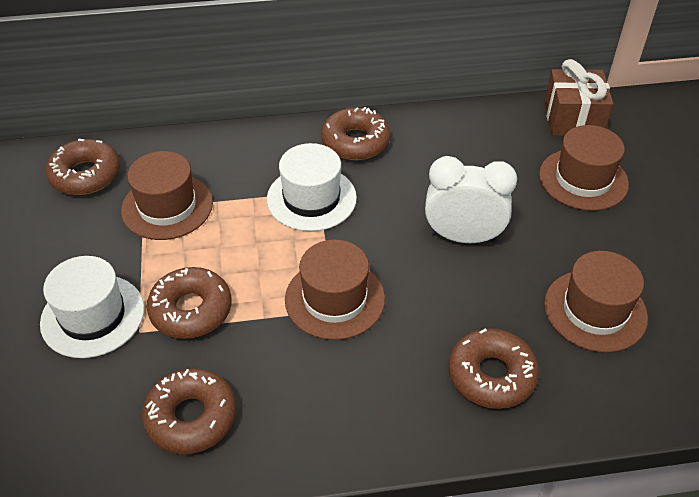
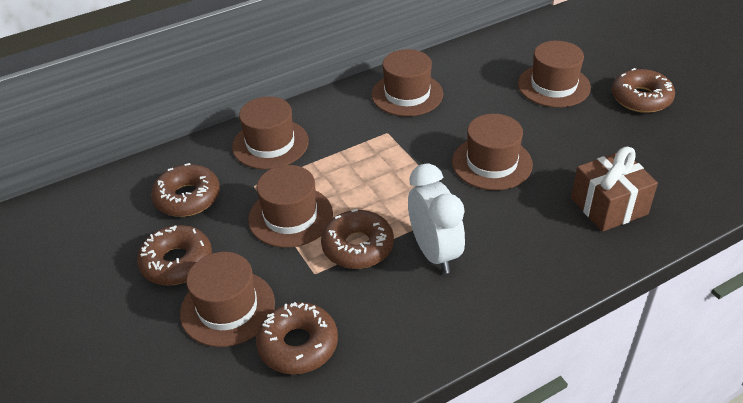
brown hat: 4 -> 6
white hat: 2 -> 0

